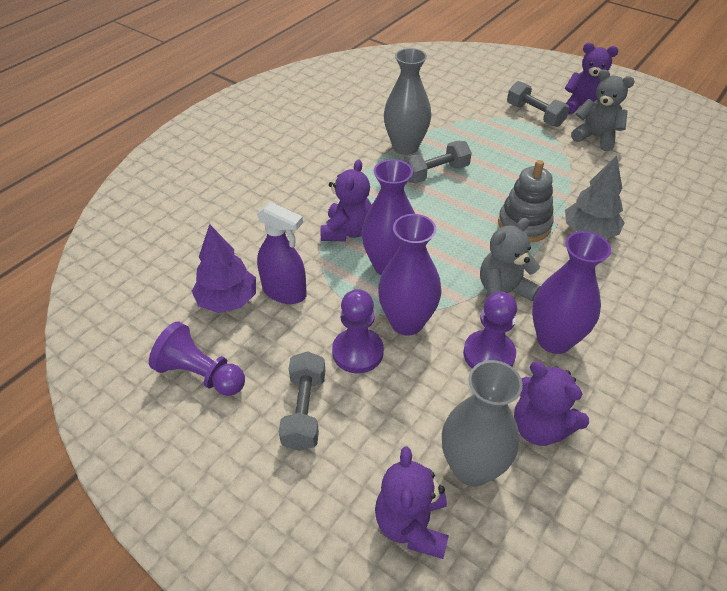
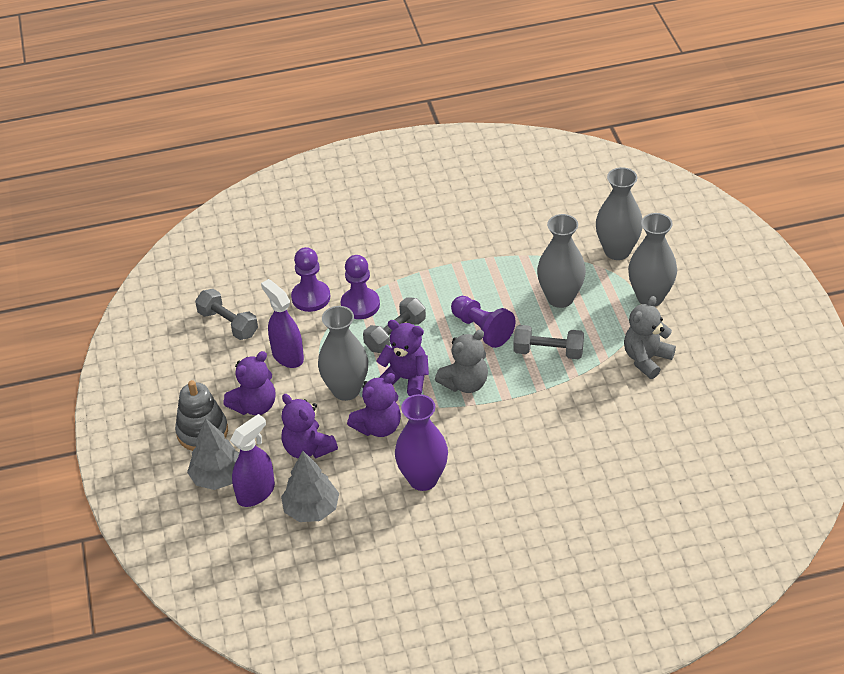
grey tree: 1 -> 2
grey vase: 2 -> 4
purple spray bottle: 1 -> 2
purple tree: 1 -> 0
purple vase: 3 -> 1

